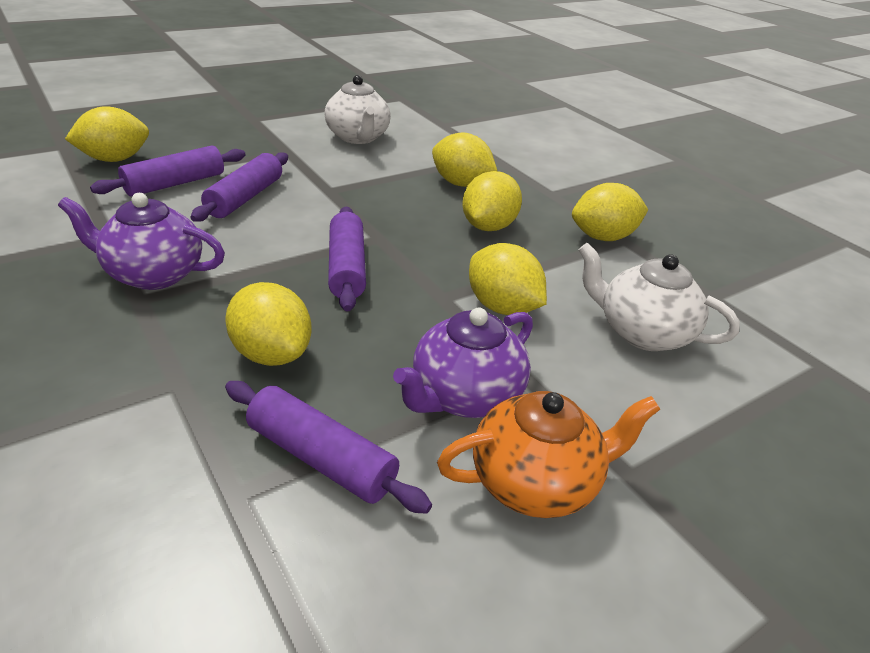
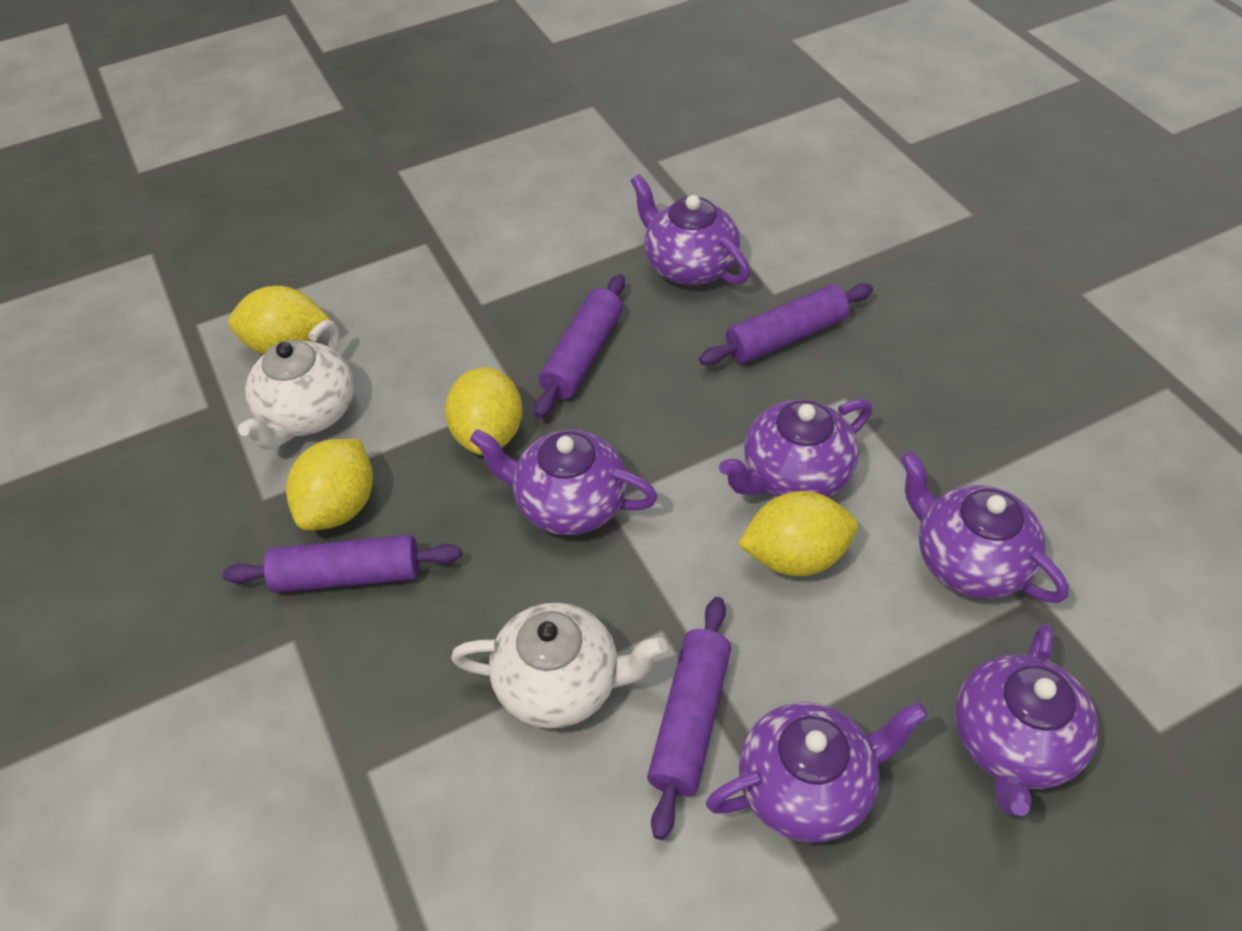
orange teapot: 1 -> 0
purple teapot: 2 -> 6
yellow lemon: 6 -> 4

